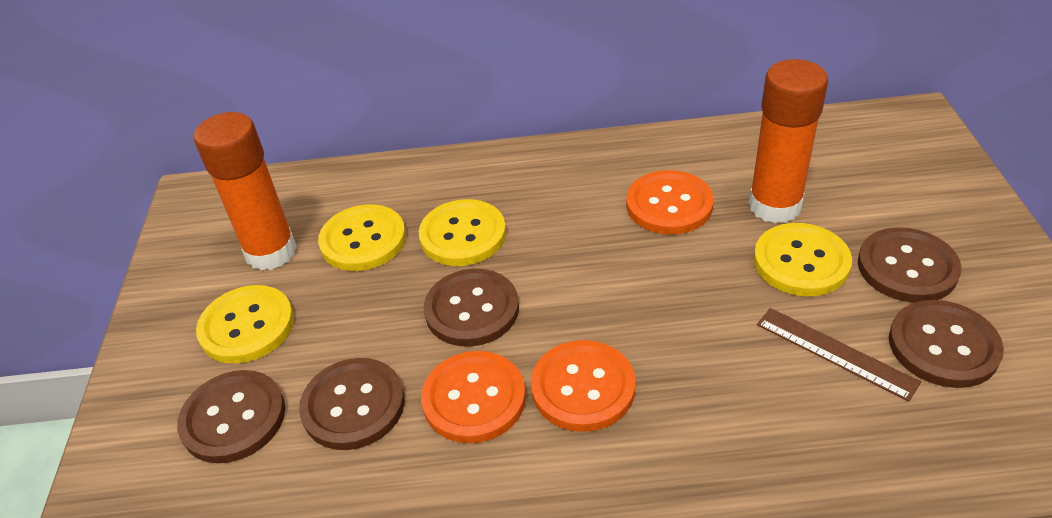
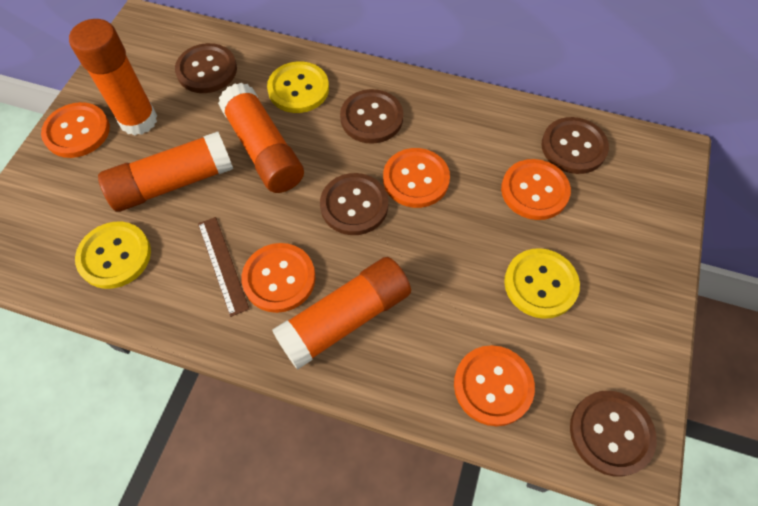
orange button: 3 -> 5
orange glue stick: 2 -> 4
yellow button: 4 -> 3

